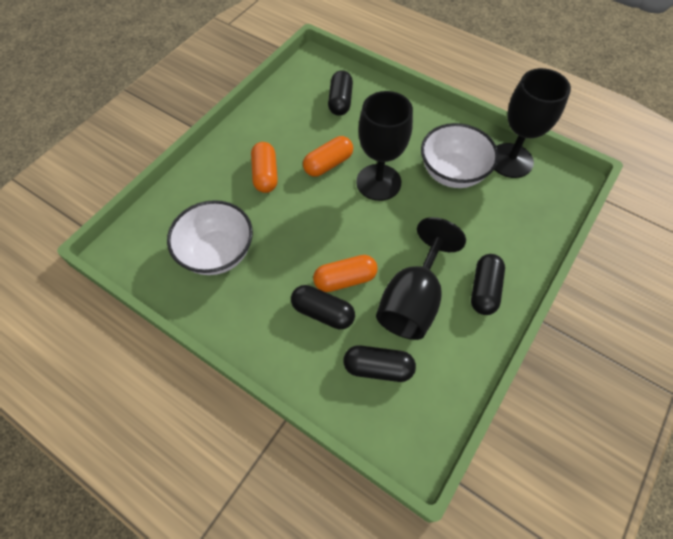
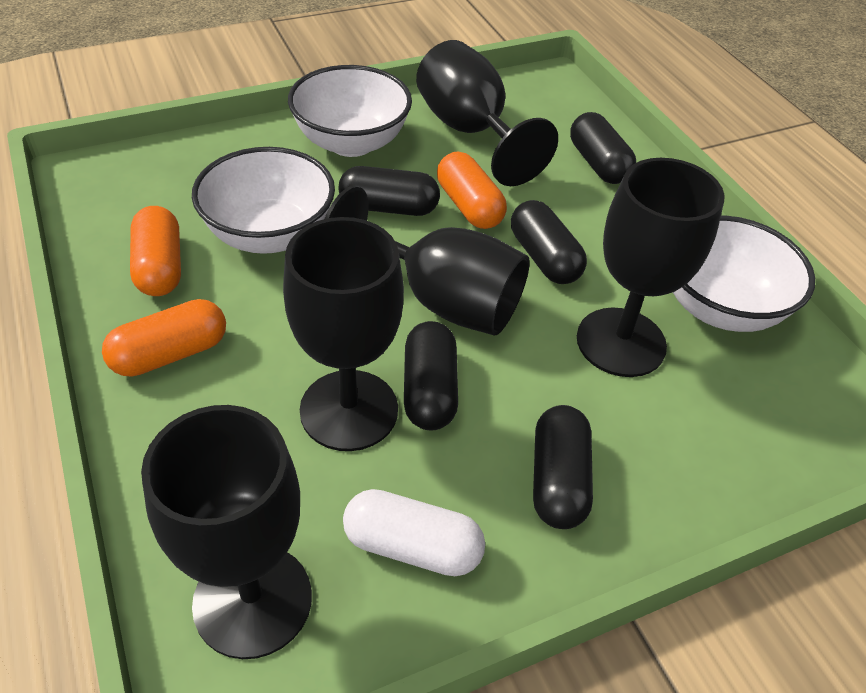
black capsule: 4 -> 5
black goblet: 3 -> 5
white bowl: 2 -> 3
white capsule: 0 -> 1

